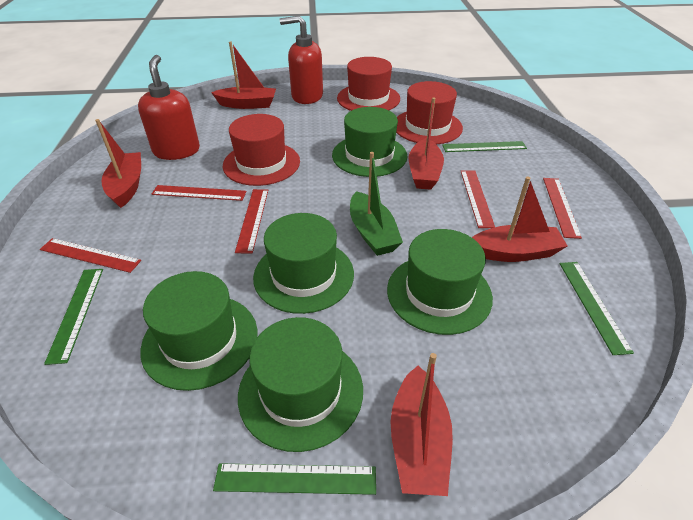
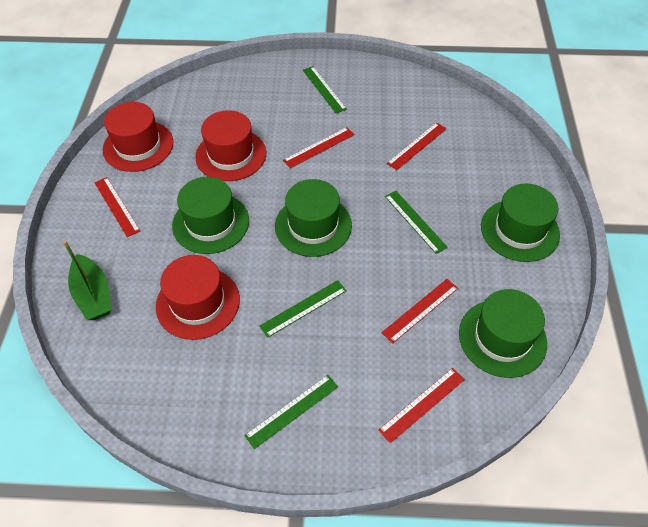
green hat: 5 -> 4
red boat: 5 -> 0
red soap dispenser: 2 -> 0

